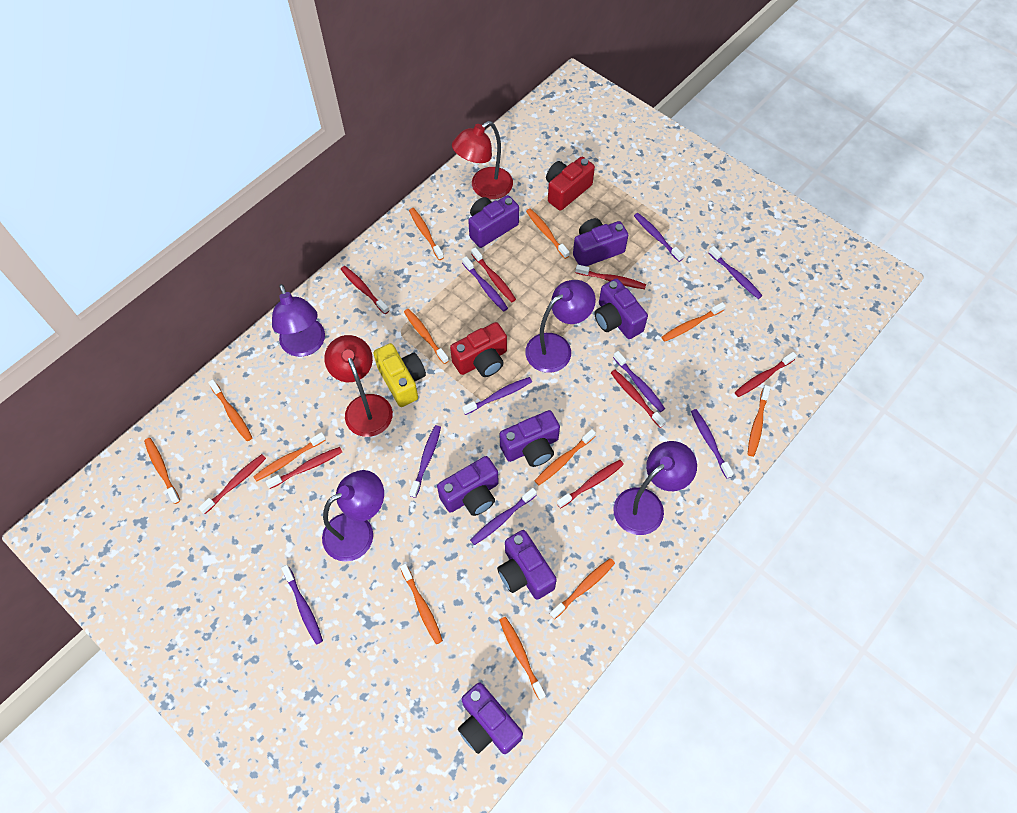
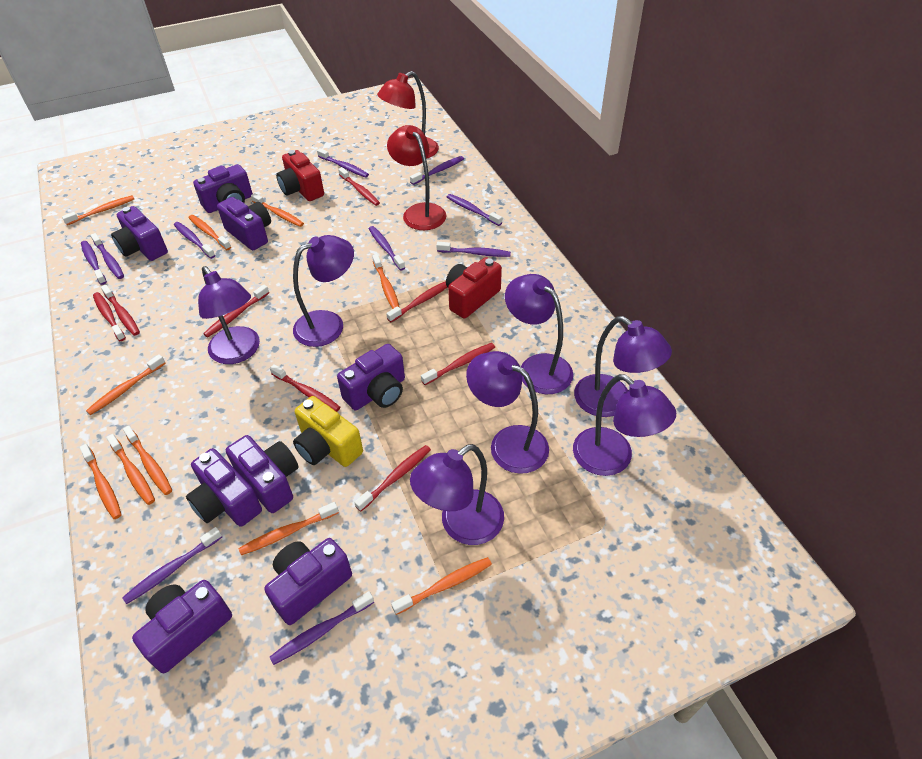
orange toothbrush: 12 -> 10
purple camera: 7 -> 8
purple lamp: 4 -> 7
purple toothbrush: 9 -> 10

